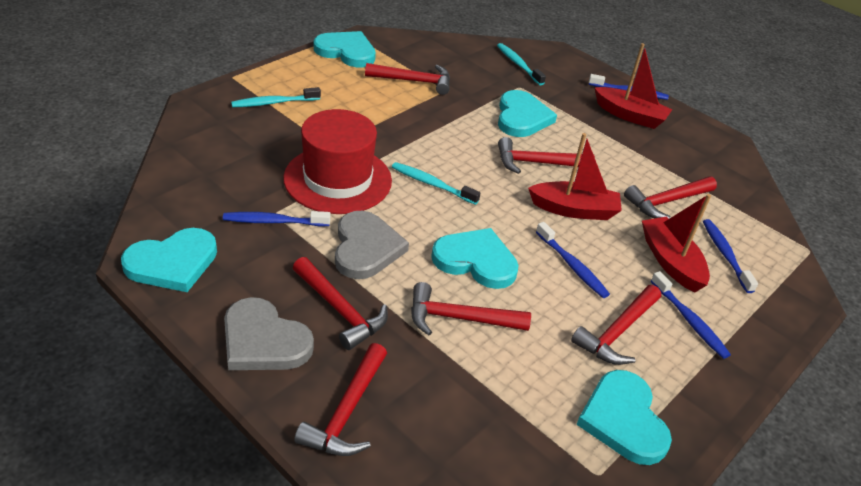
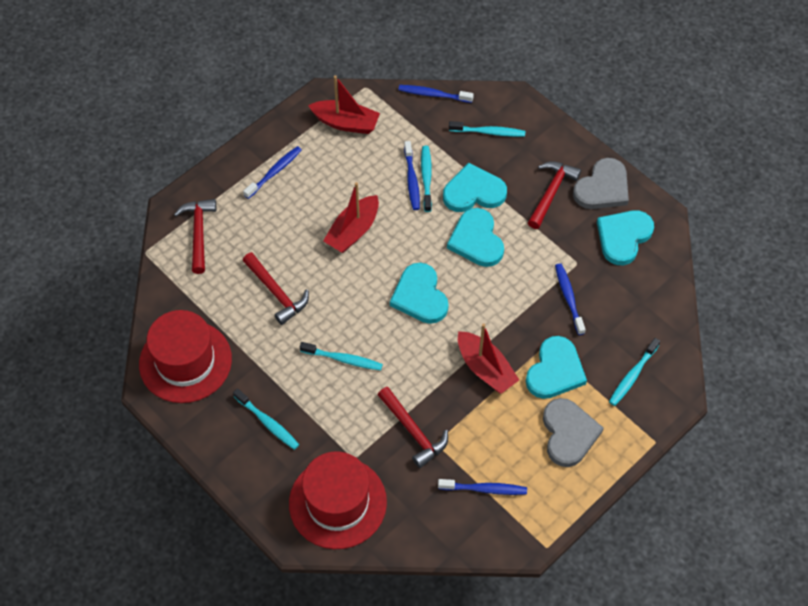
red hammer: 7 -> 4
red hat: 1 -> 2
turquoise toothbrush: 3 -> 5

